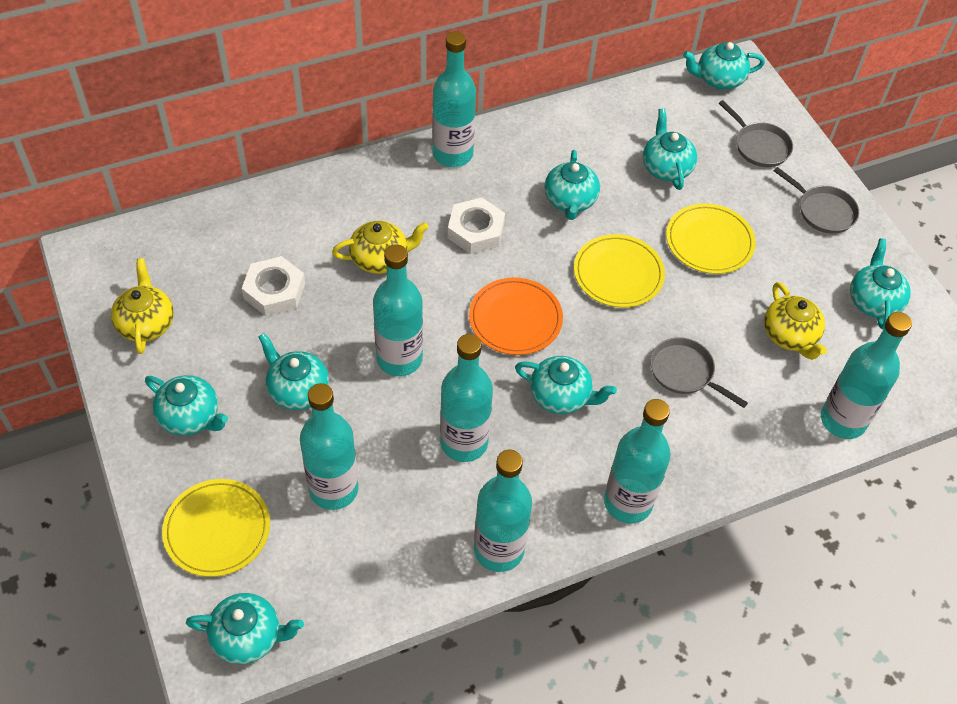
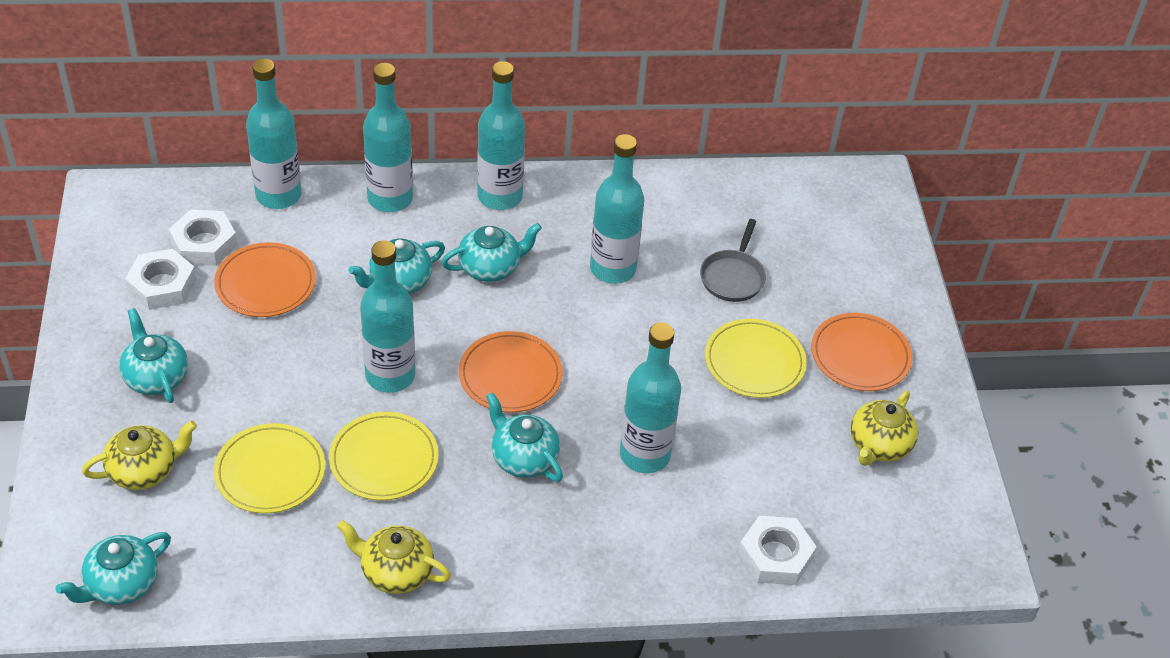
grey pan: 3 -> 1
orange plate: 1 -> 3
turquoise bottle: 7 -> 6
turquoise teapot: 8 -> 5
white nut: 2 -> 3

